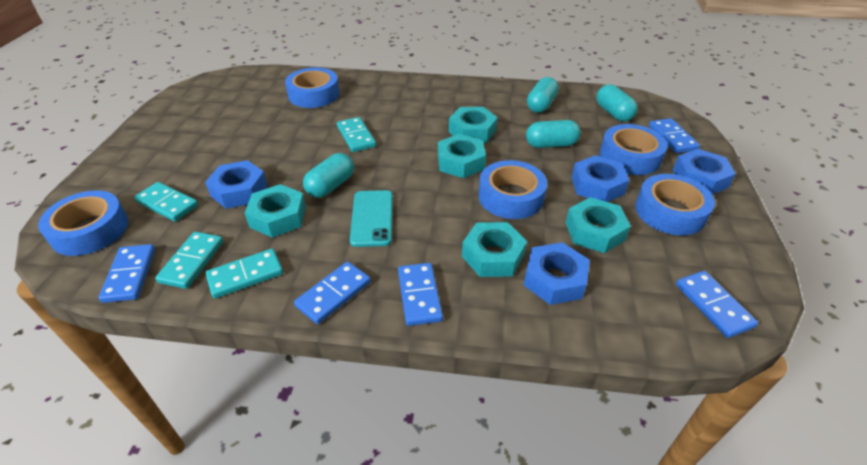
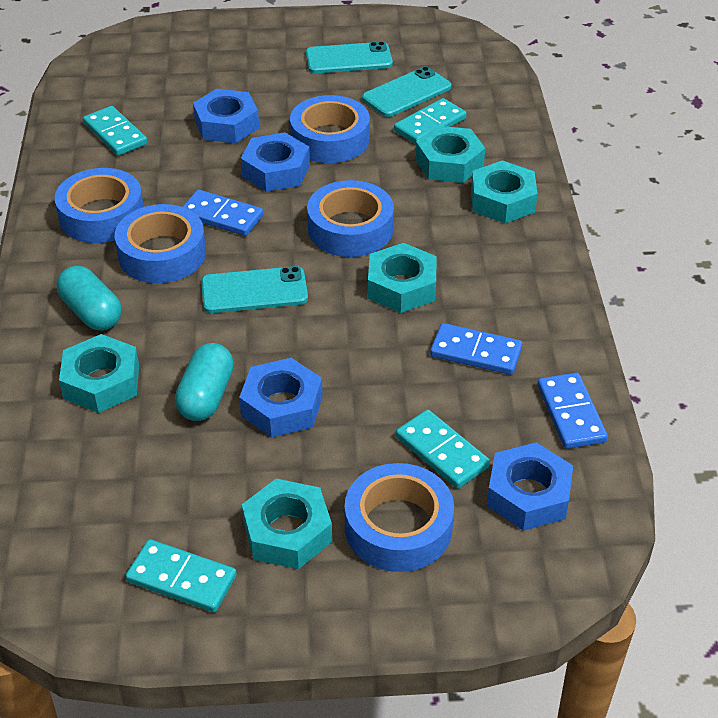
blue domino: 5 -> 3
turquoise capsule: 4 -> 2
turquoise phone: 1 -> 3

